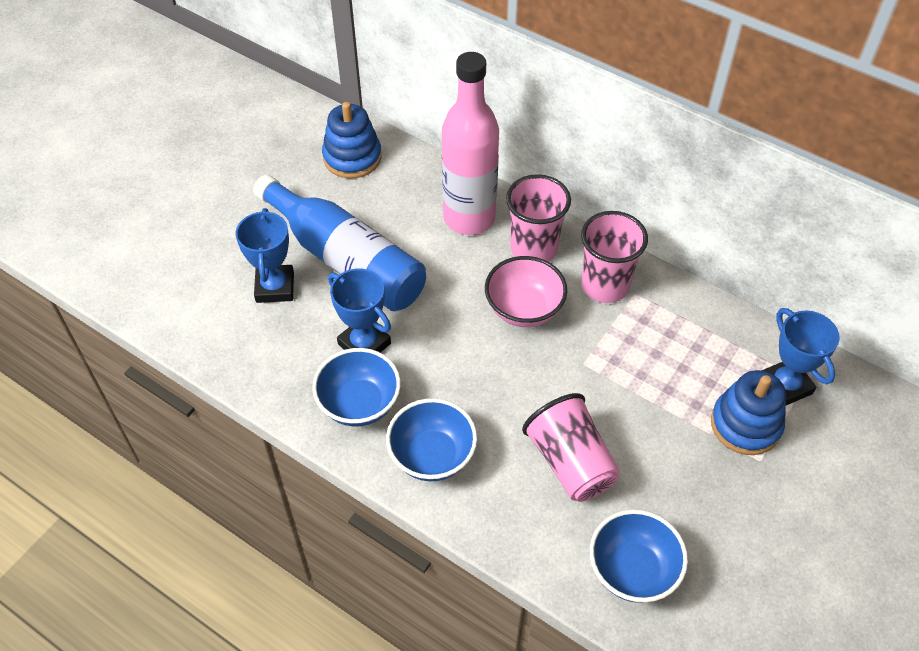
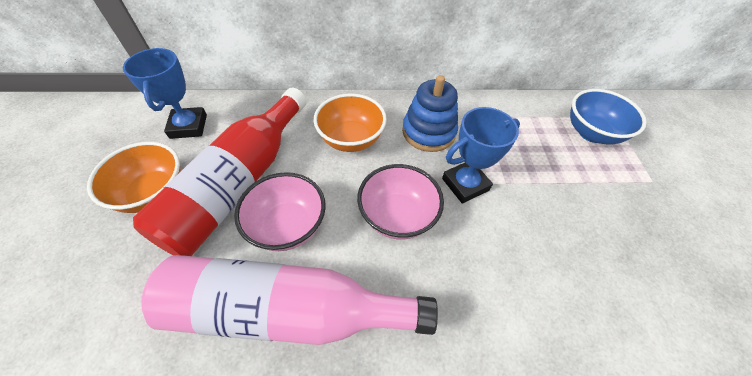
blue bottle: 1 -> 0
blue bowl: 3 -> 1
blue stacking toy: 2 -> 1
blue trophy: 3 -> 2
orange bowl: 0 -> 2
pink bowl: 1 -> 2
pink cup: 3 -> 0
red bottle: 0 -> 1

